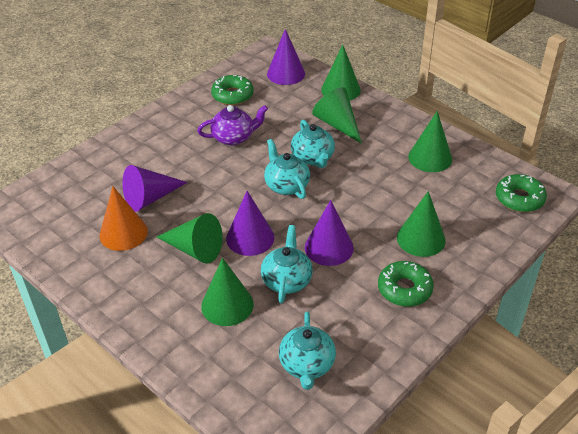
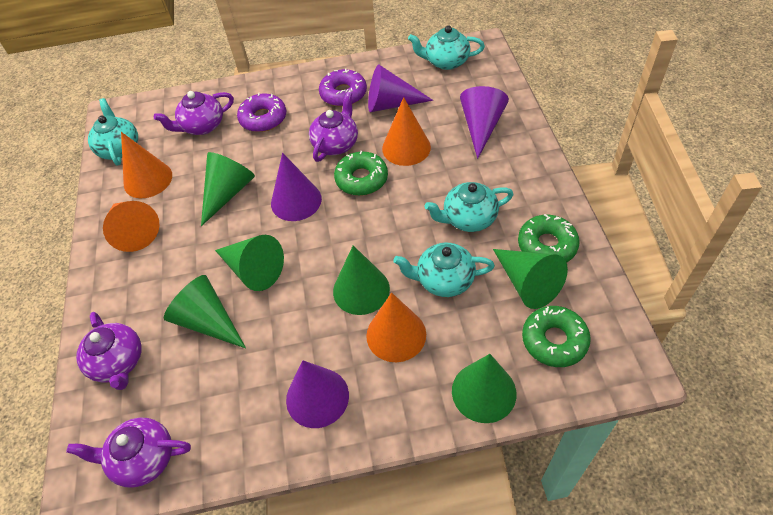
orange cone: 1 -> 4
purple donut: 0 -> 2
purple teapot: 1 -> 4

